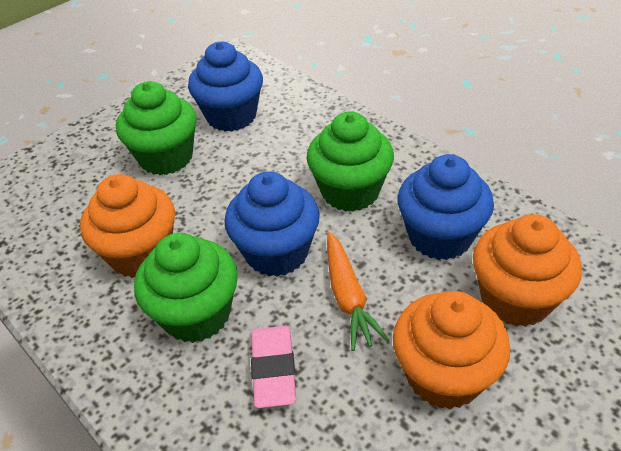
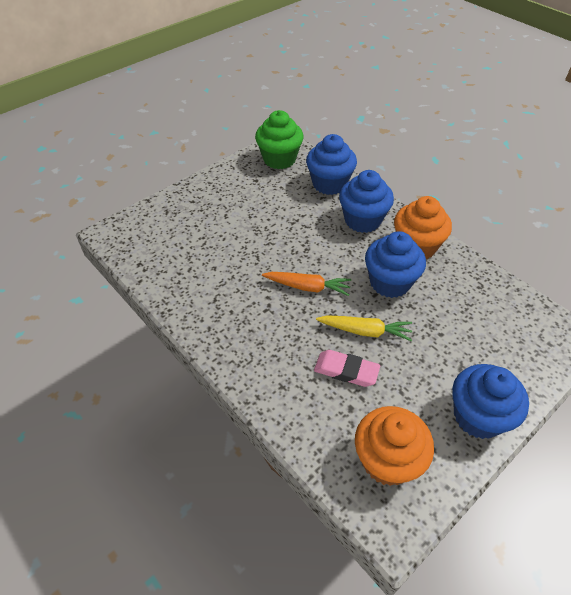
blue cupcake: 3 -> 4
green cupcake: 3 -> 1
orange cupcake: 3 -> 2
yellow carrot: 0 -> 1

